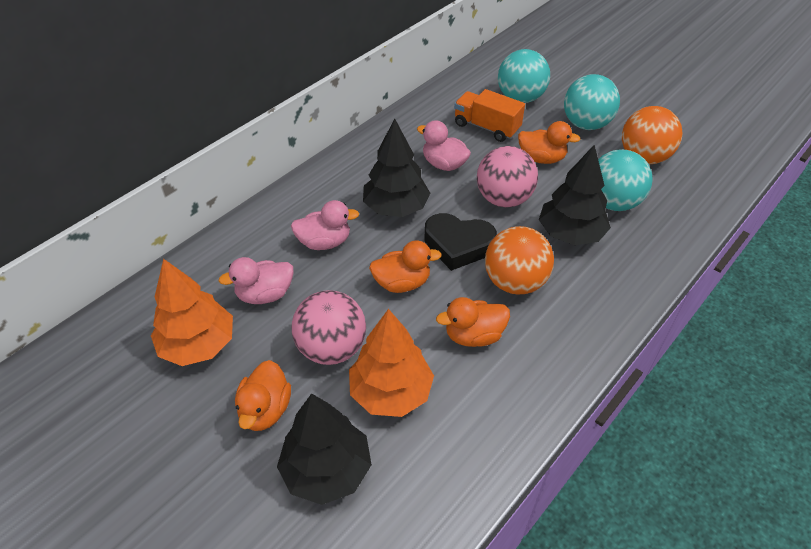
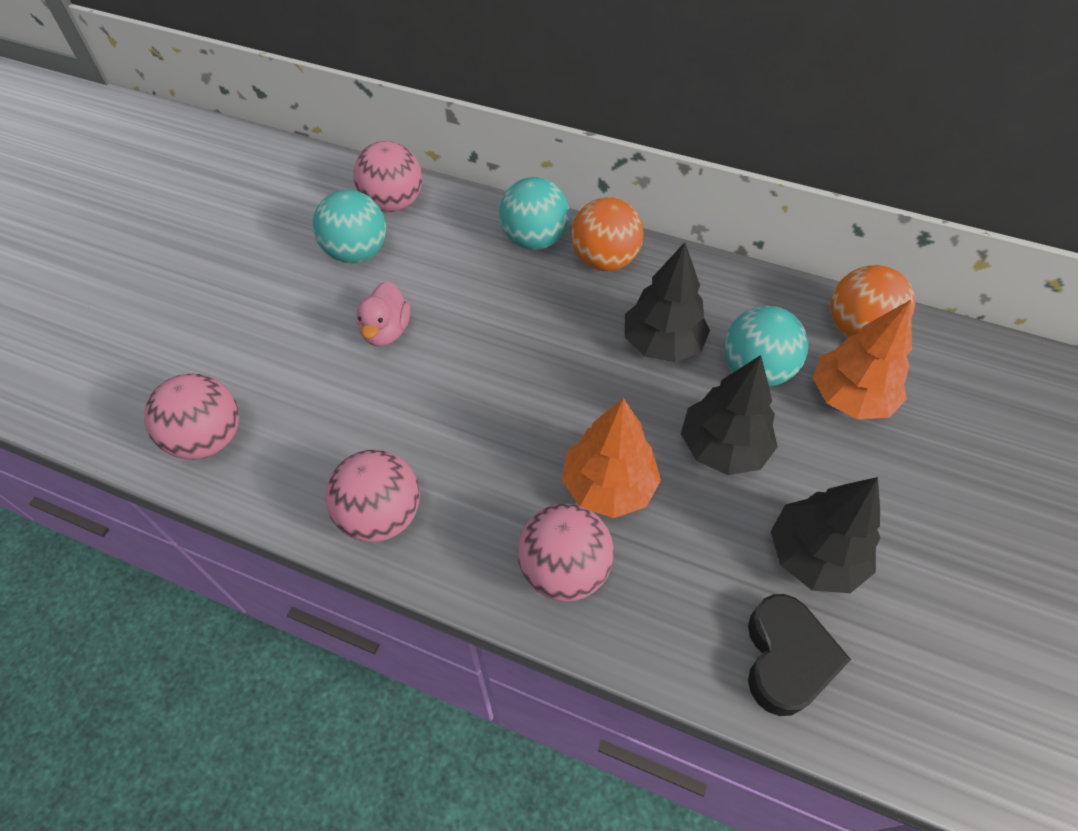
orange duck: 4 -> 0
orange truck: 1 -> 0
pink ball: 2 -> 4
pink duck: 3 -> 1

